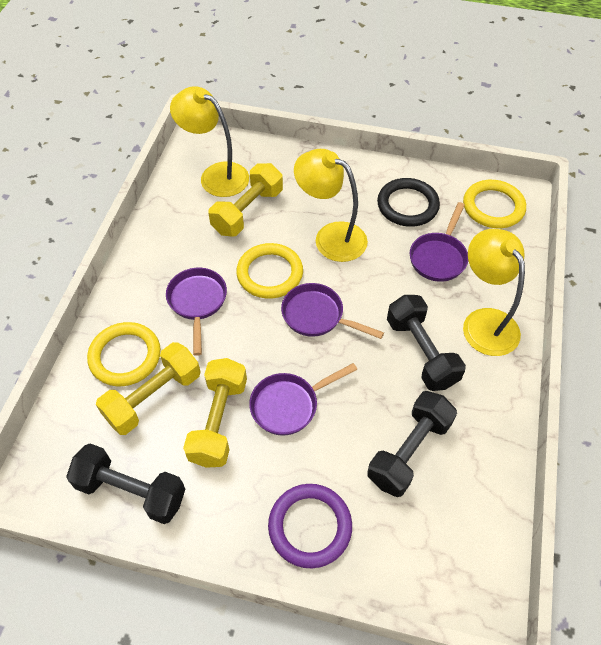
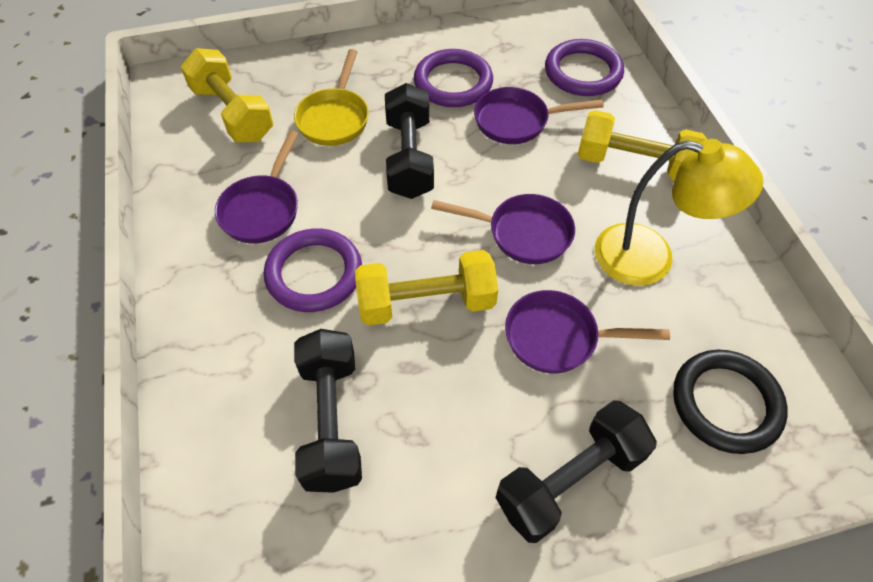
purple ring: 1 -> 3
yellow lamp: 3 -> 1
yellow pan: 0 -> 1
yellow ring: 3 -> 0

